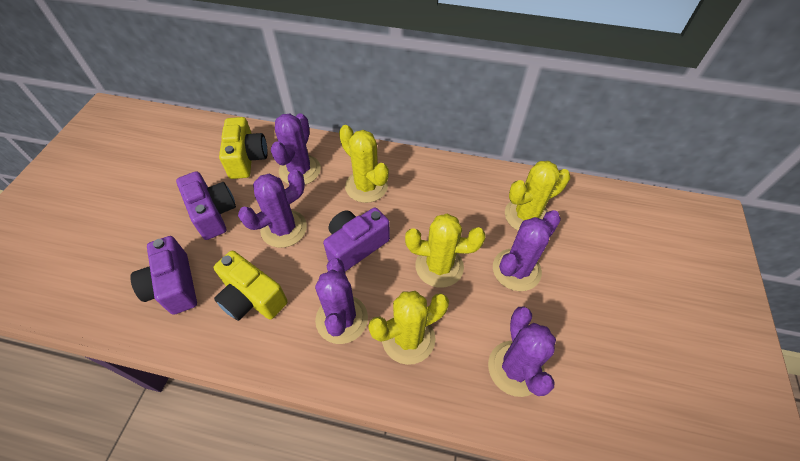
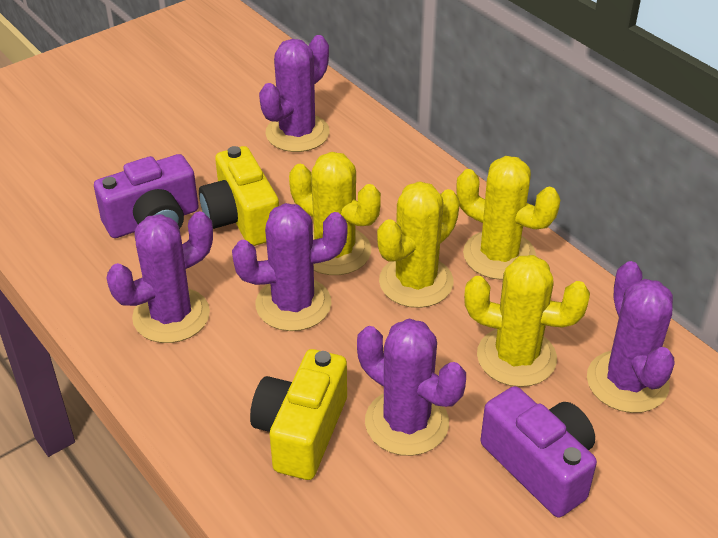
purple camera: 3 -> 2

